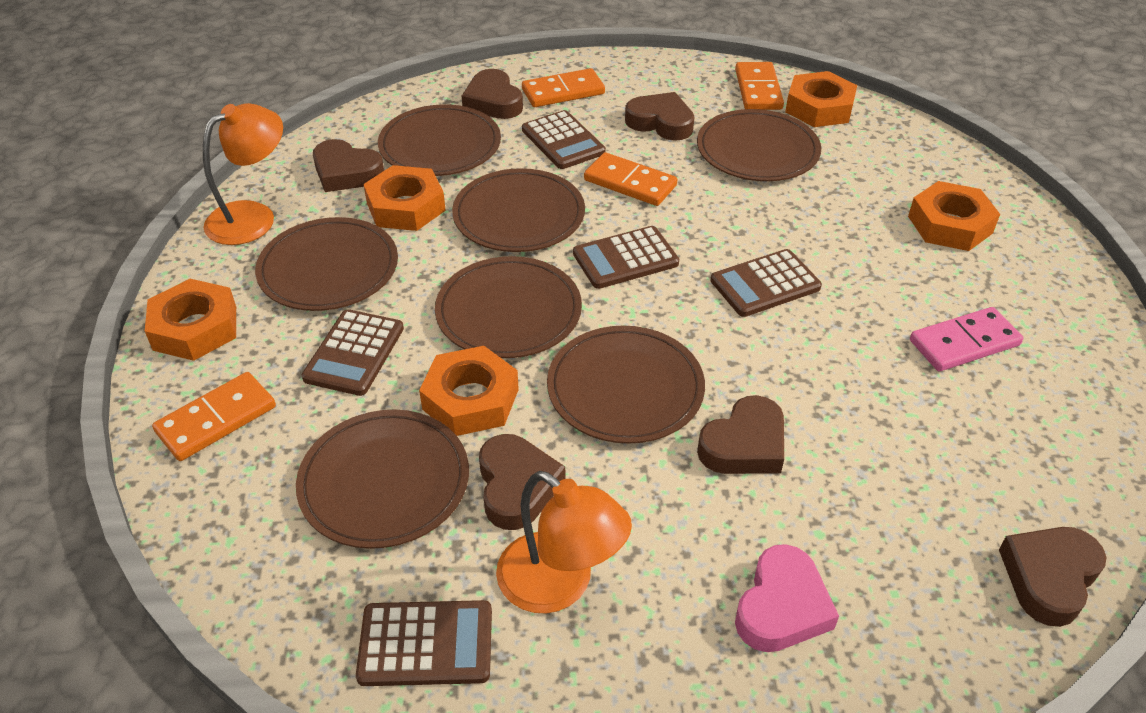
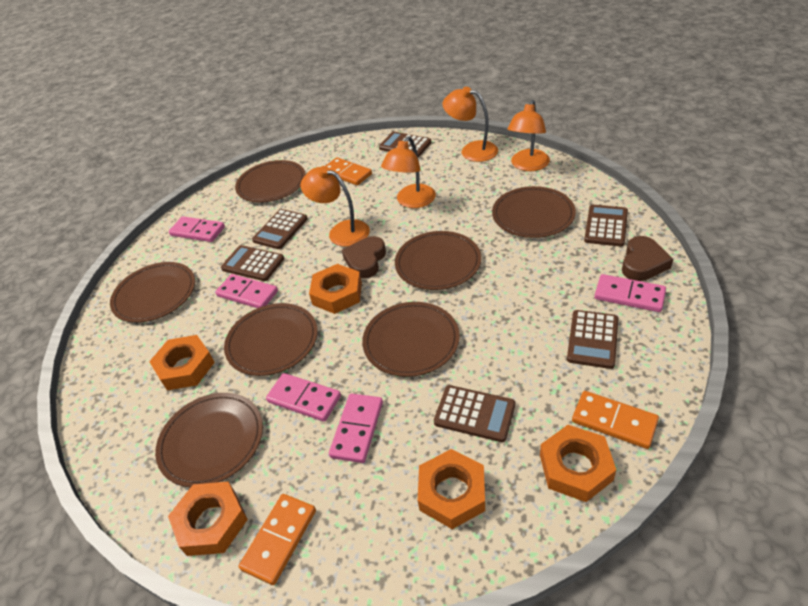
brown calculator: 5 -> 6
brown heart: 6 -> 2
orange domino: 4 -> 3
orange lamp: 2 -> 4
pink domino: 1 -> 5
pink heart: 1 -> 0

